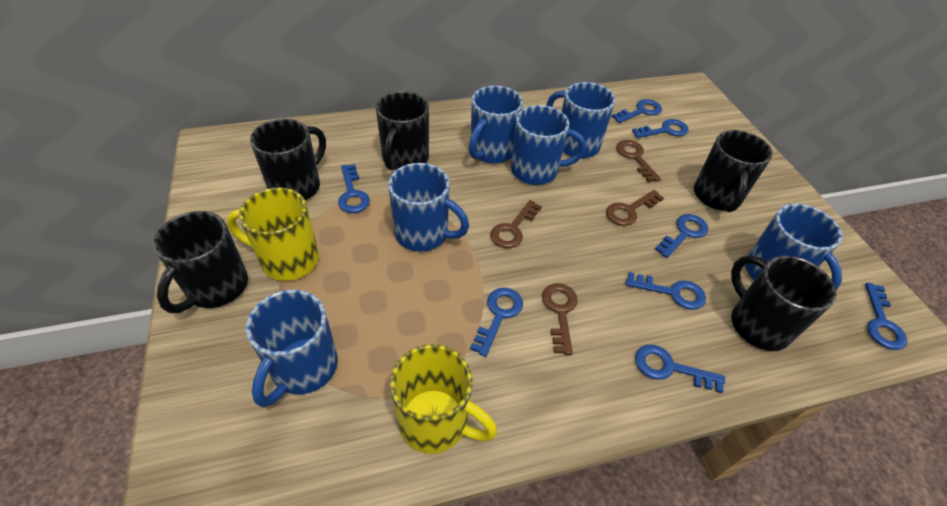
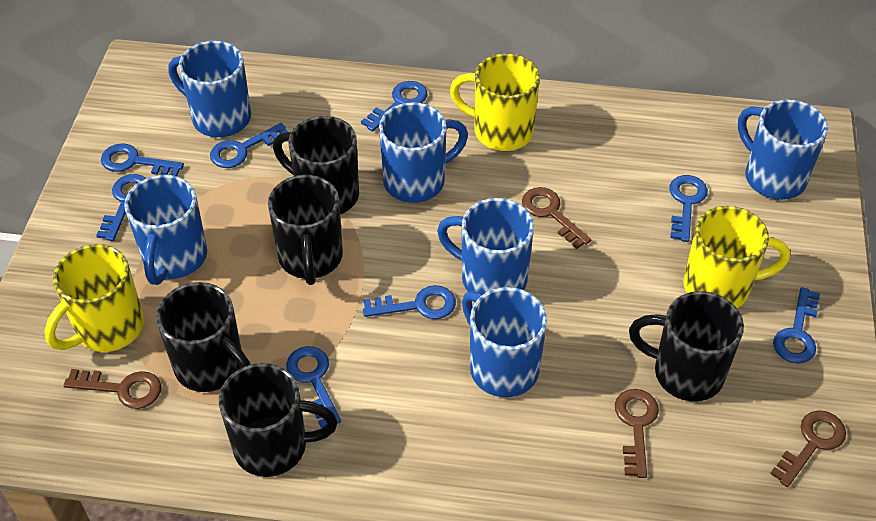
yellow mug: 2 -> 3

